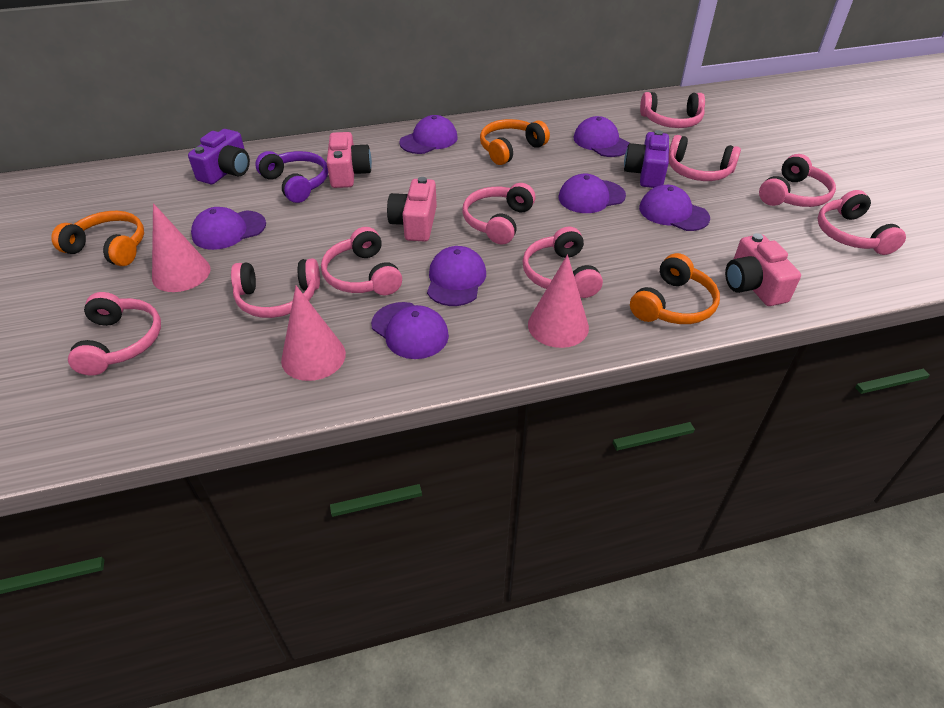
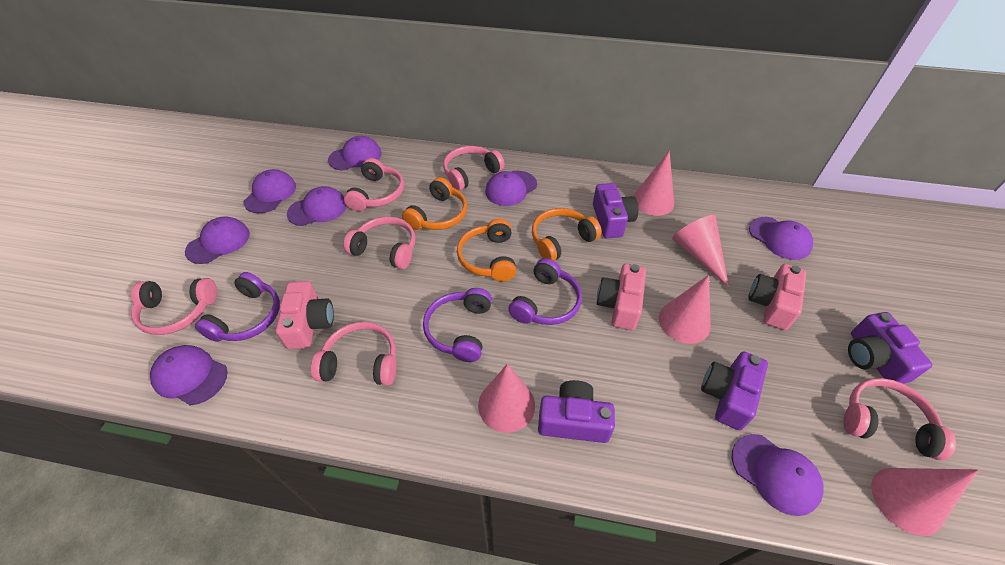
pink cone: 3 -> 5
pink headphones: 9 -> 6
purple camera: 2 -> 4
purple cap: 7 -> 8
purple headphones: 1 -> 3

